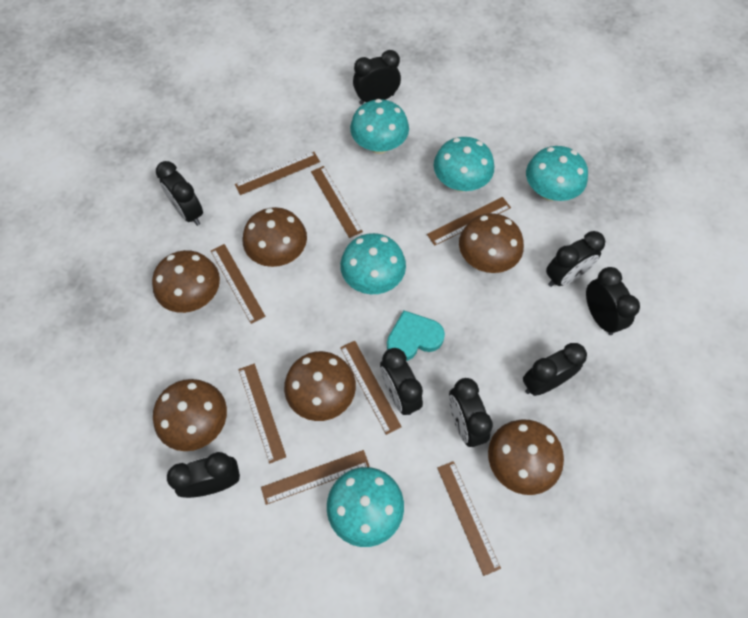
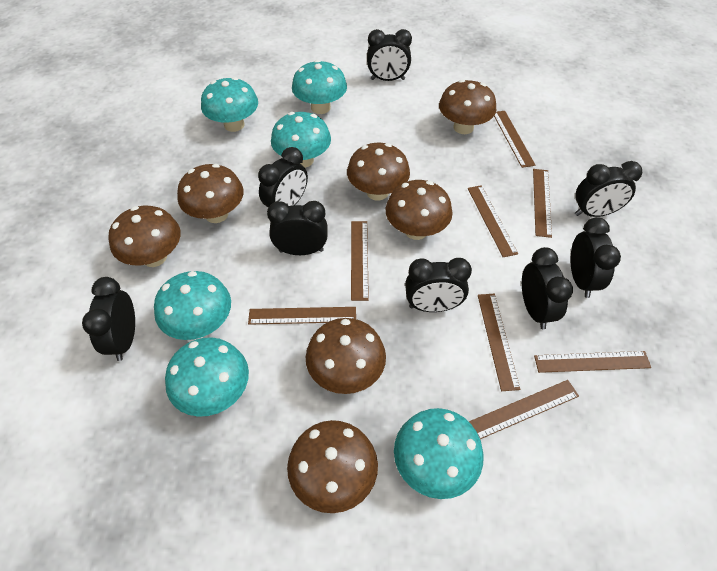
brown mushroom: 6 -> 7
turquoise heart: 1 -> 0
turquoise mushroom: 5 -> 6

